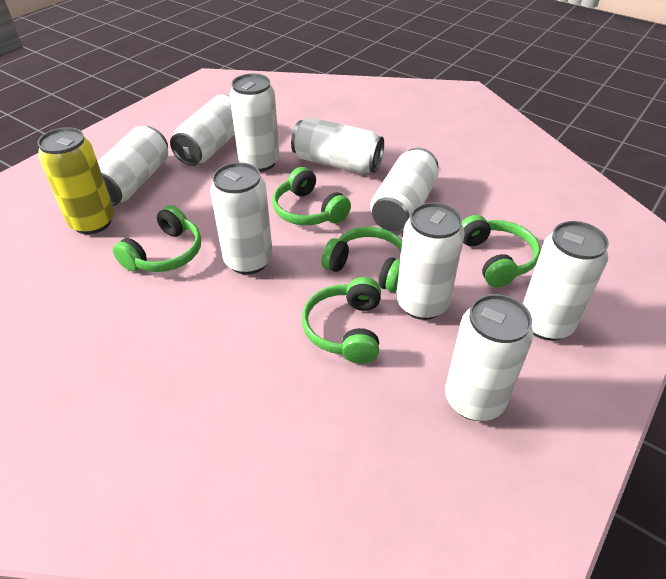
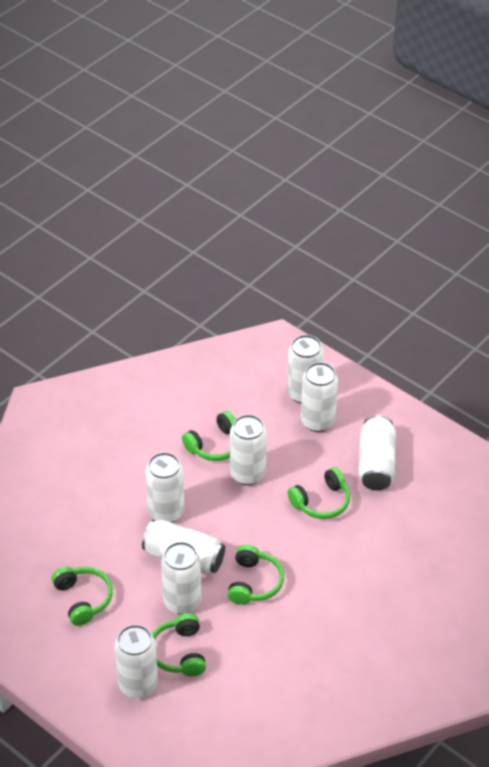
white can: 9 -> 8
yellow can: 1 -> 0

